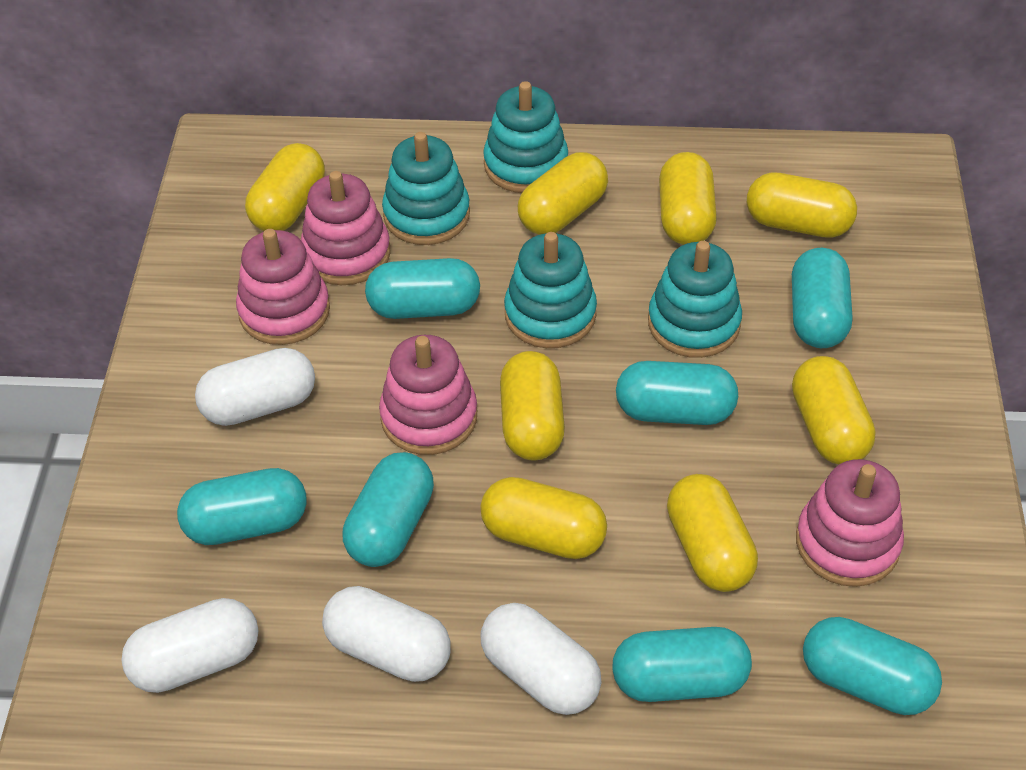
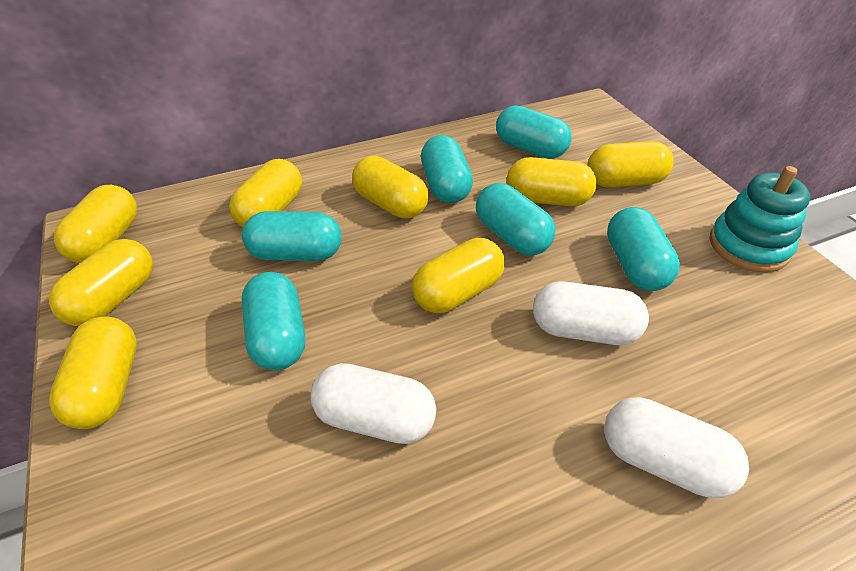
pink stacking toy: 4 -> 0
turquoise capsule: 7 -> 6
turquoise stacking toy: 4 -> 1
white capsule: 4 -> 3

